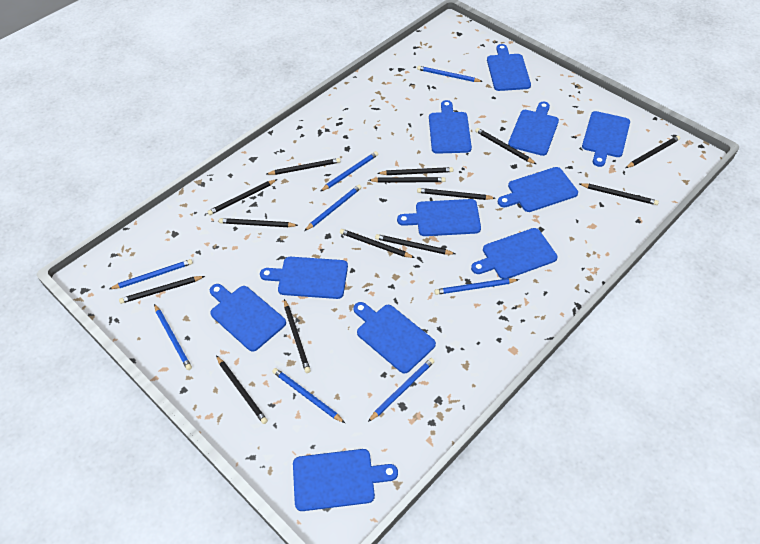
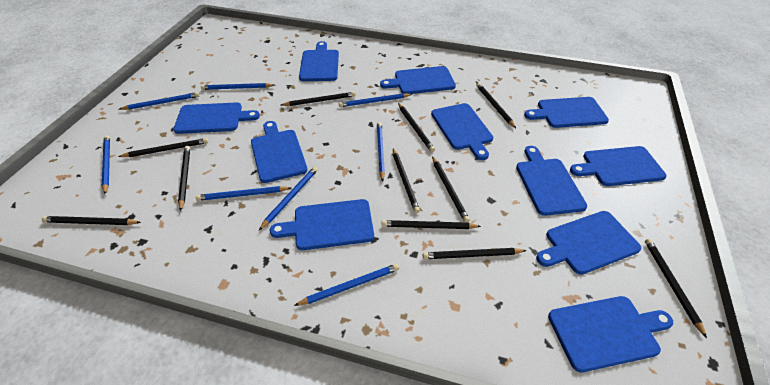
black pencil: 14 -> 11

